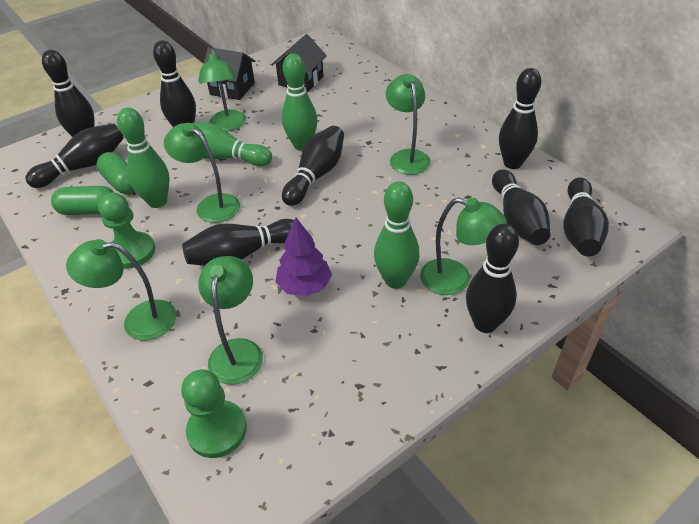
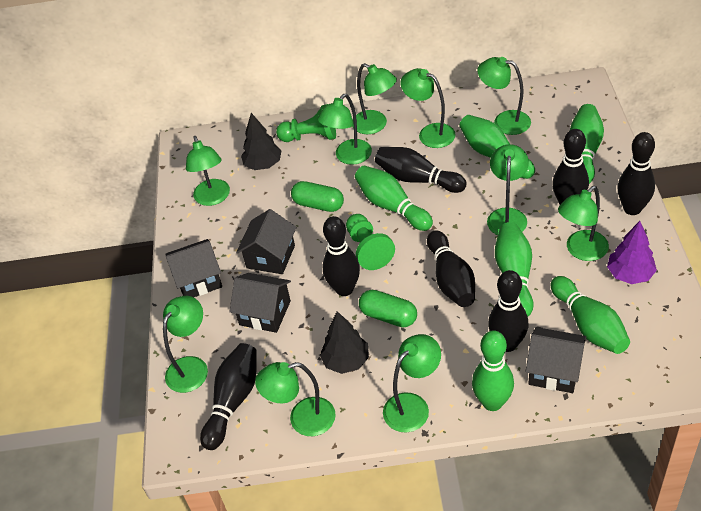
black bowling pin: 9 -> 7
black house: 2 -> 4
black tree: 0 -> 2
green bowling pin: 4 -> 6
green lamp: 6 -> 10

